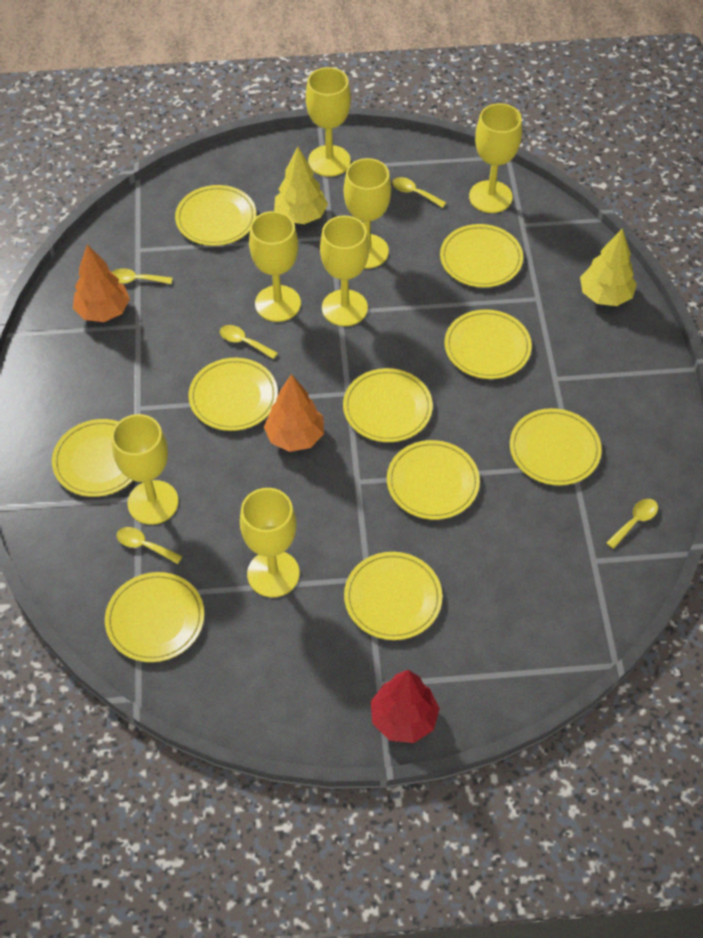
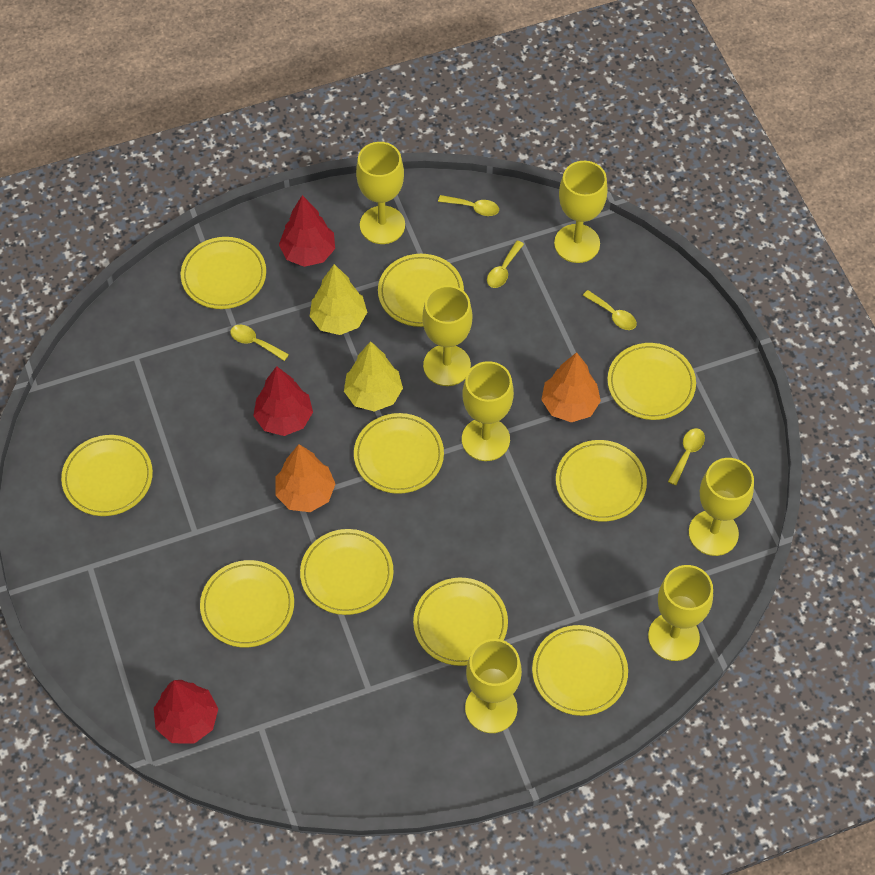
red tree: 1 -> 3

